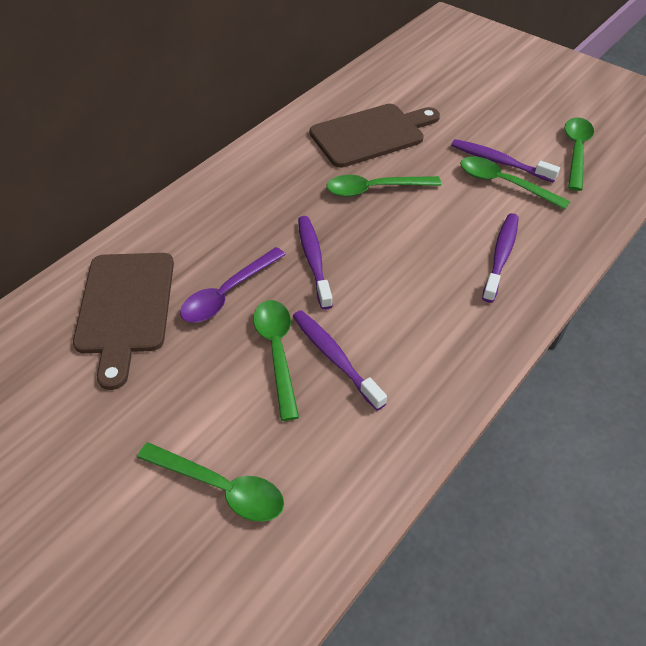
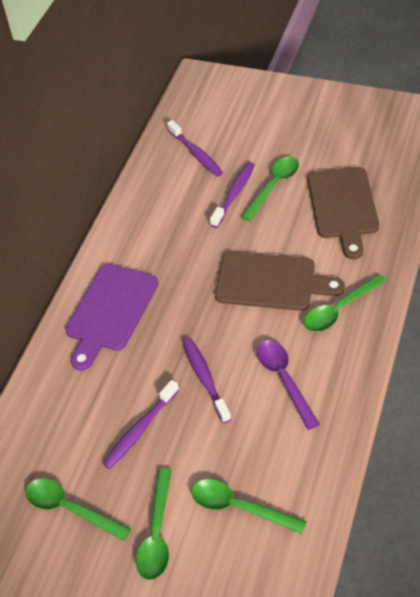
purple cutting board: 0 -> 1

